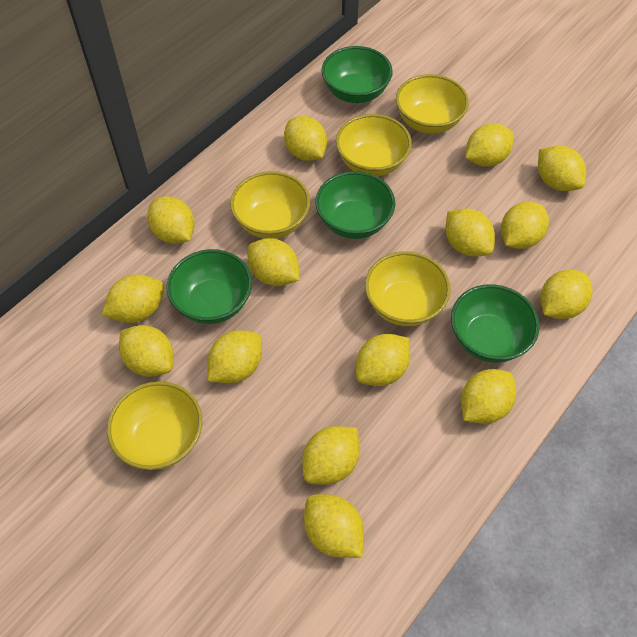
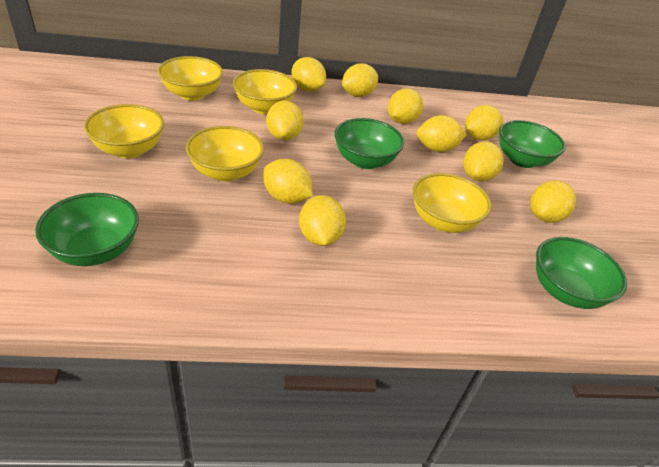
yellow lemon: 15 -> 10

